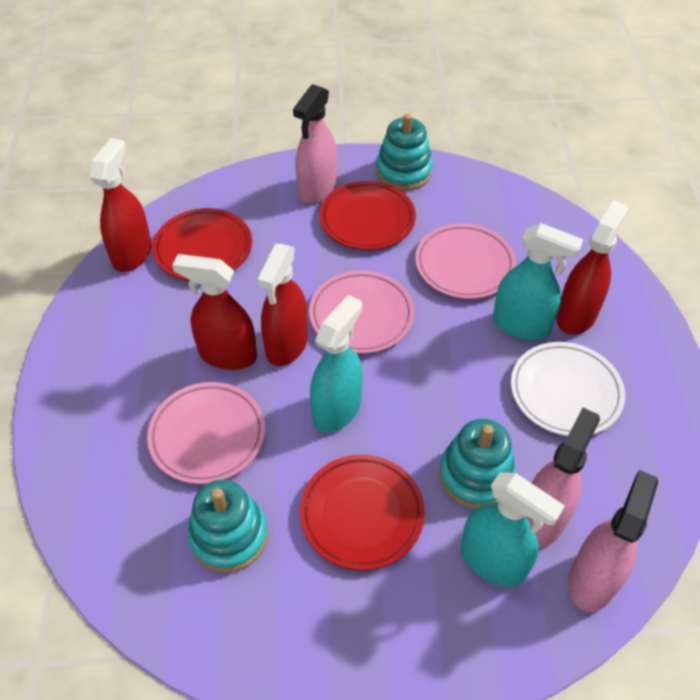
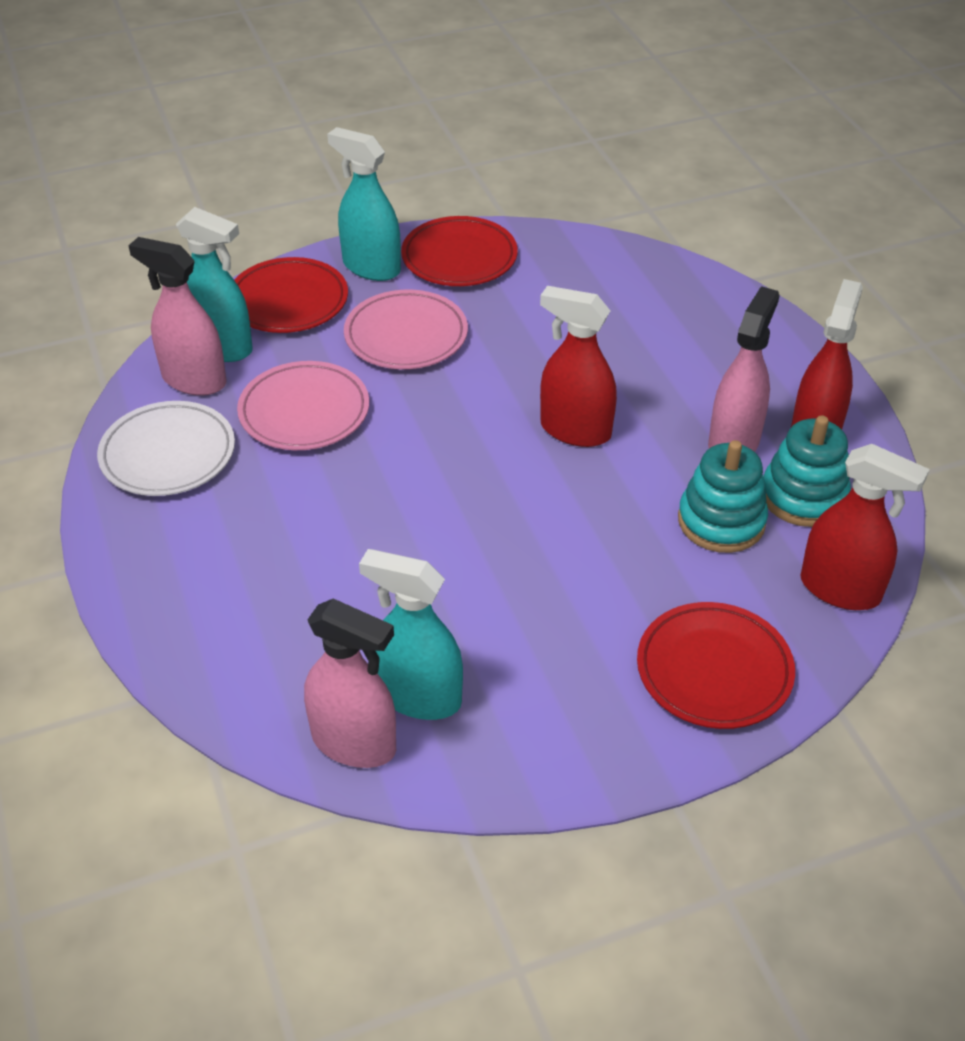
pink plate: 3 -> 2
red spray bottle: 4 -> 3
turquoise stacking toy: 3 -> 2

